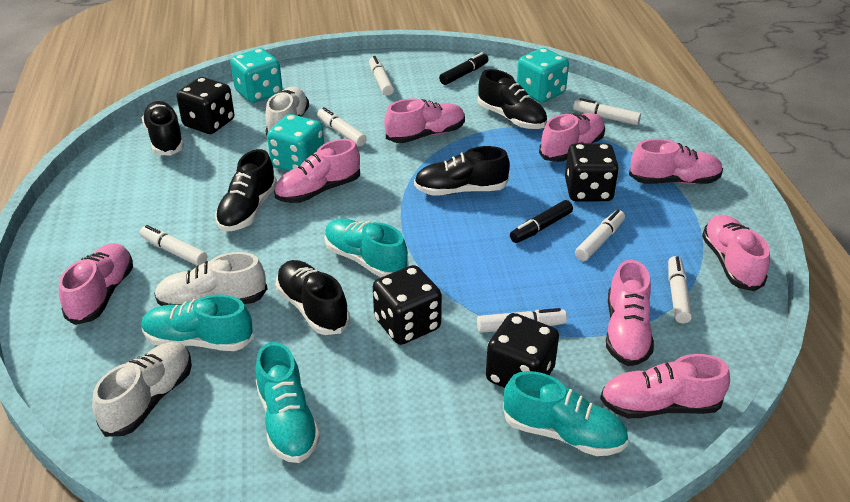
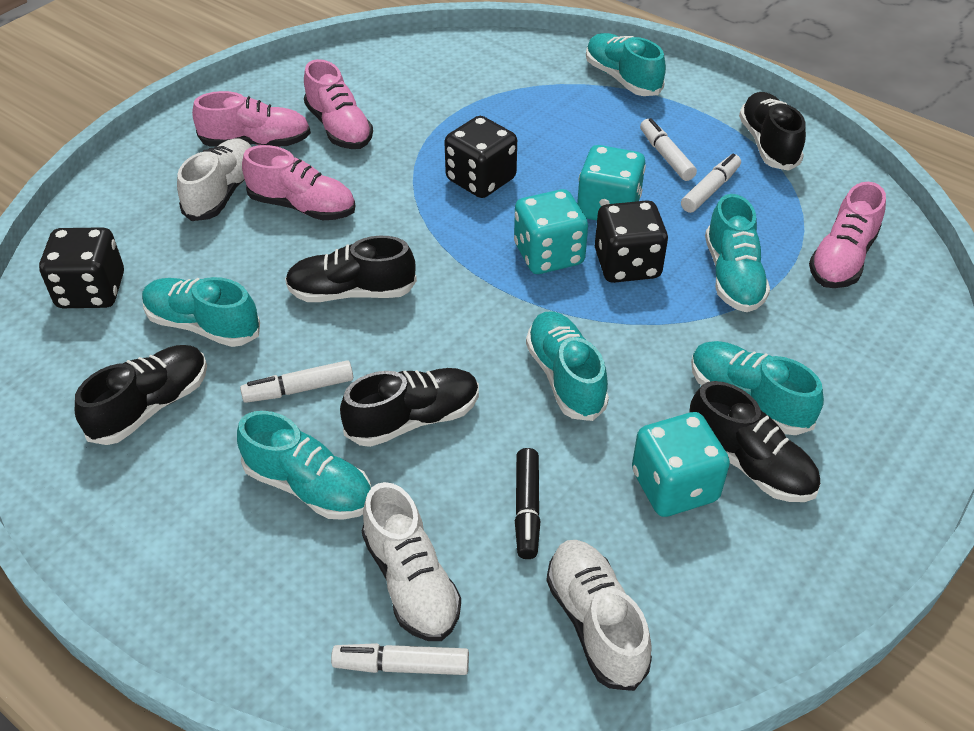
black dice: 4 -> 3
black marker: 2 -> 1
pink shoe: 8 -> 4
turquoise shoe: 4 -> 6
white marker: 7 -> 4

